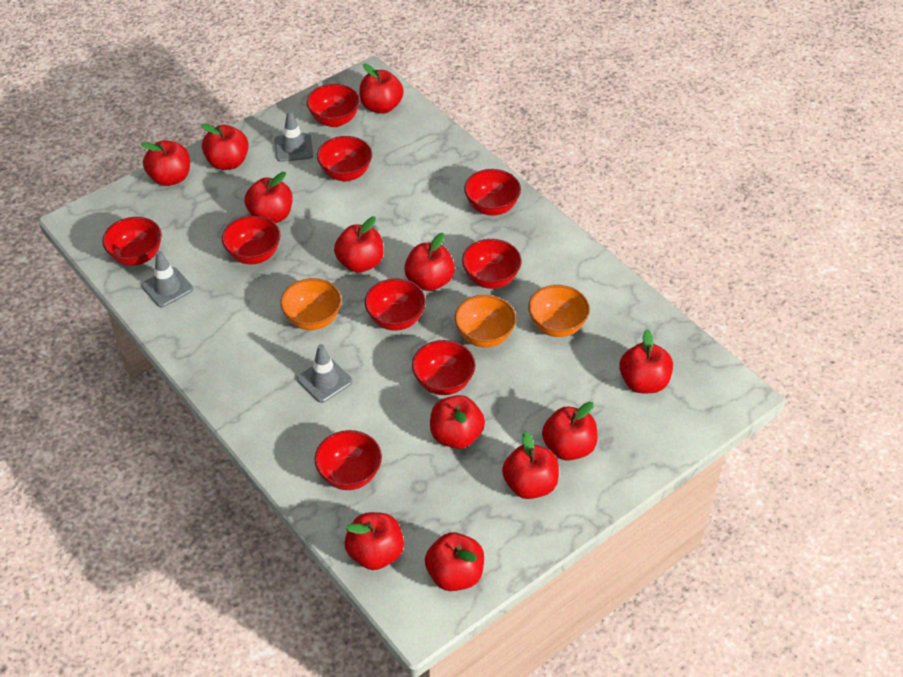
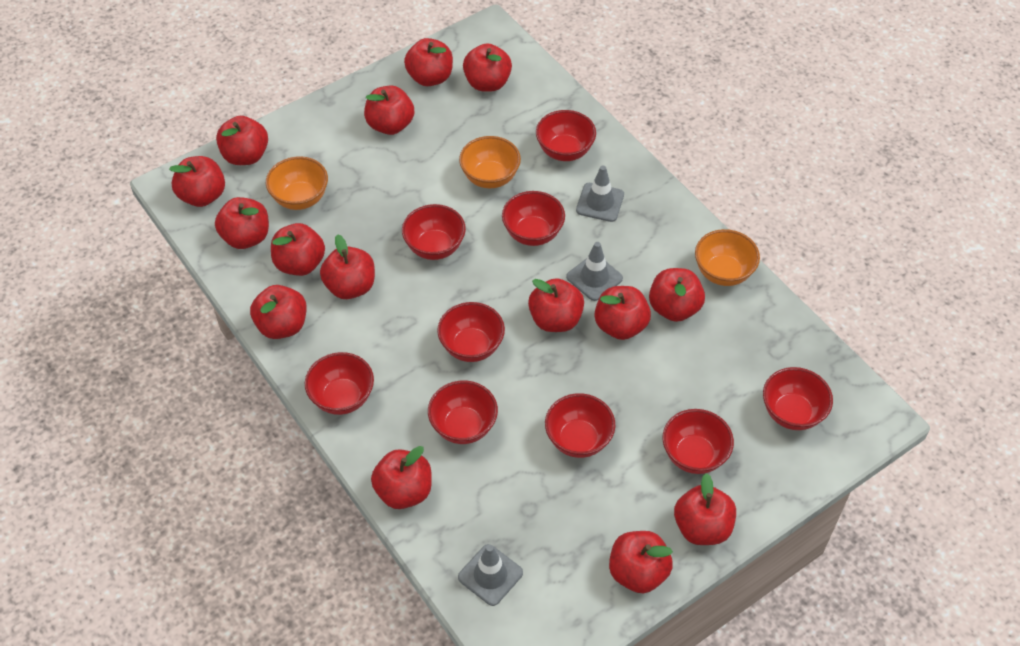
red apple: 12 -> 15

